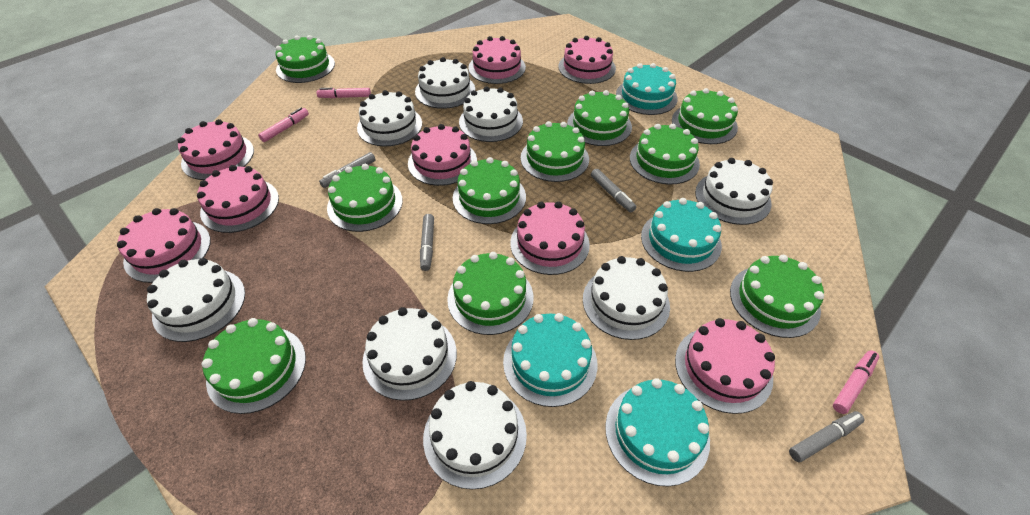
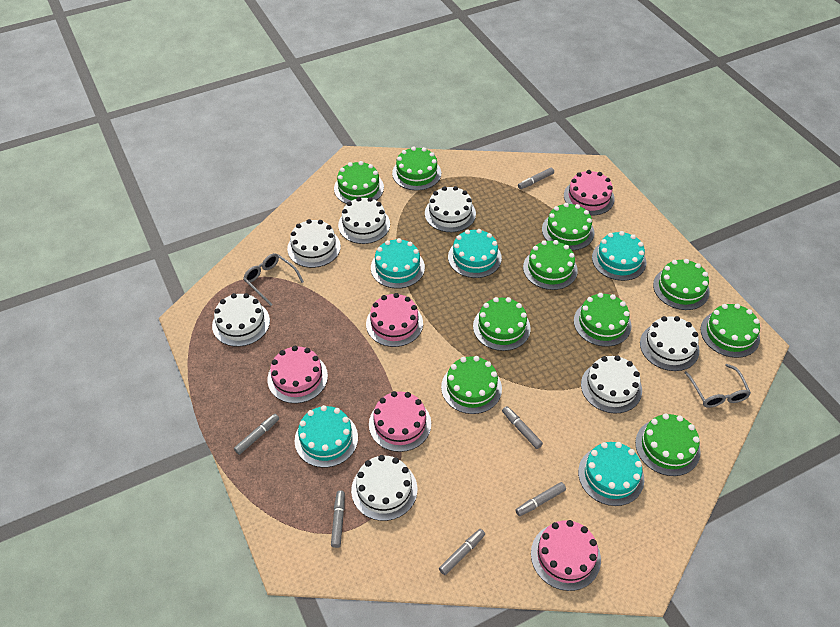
grey glasses: 0 -> 2
grey marker: 4 -> 6
pink cake: 8 -> 5
pink marker: 3 -> 0
turquoise cake: 4 -> 5
white cake: 8 -> 7

